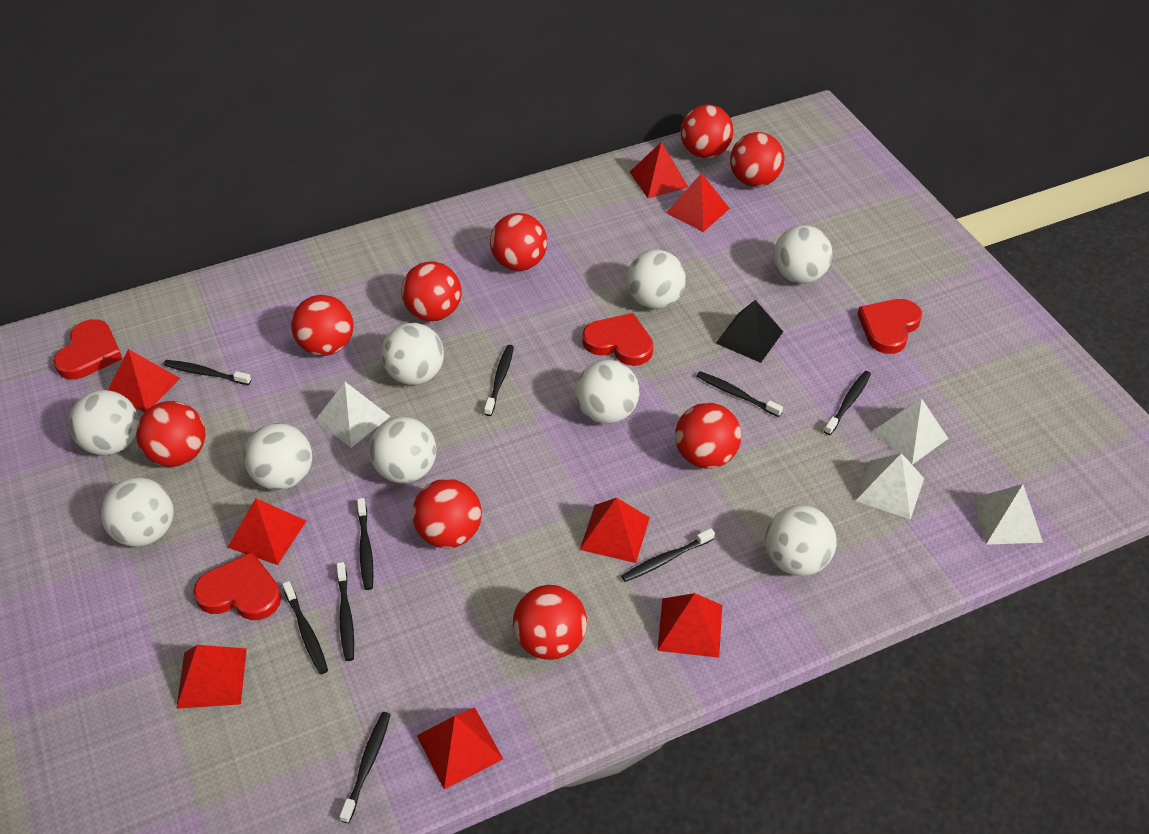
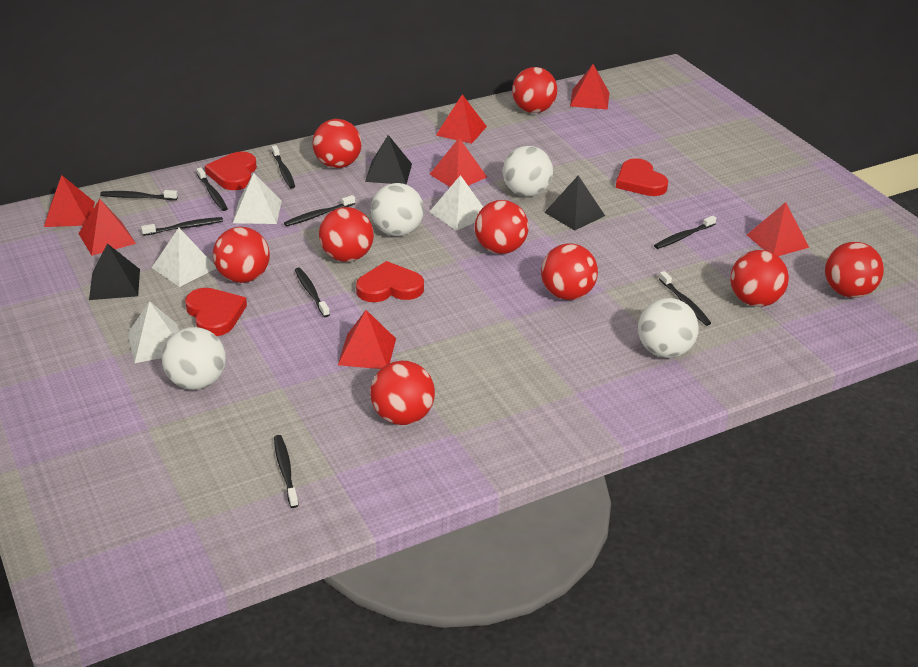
black pyramid: 1 -> 3
red pyramid: 8 -> 7
white ball: 9 -> 4

